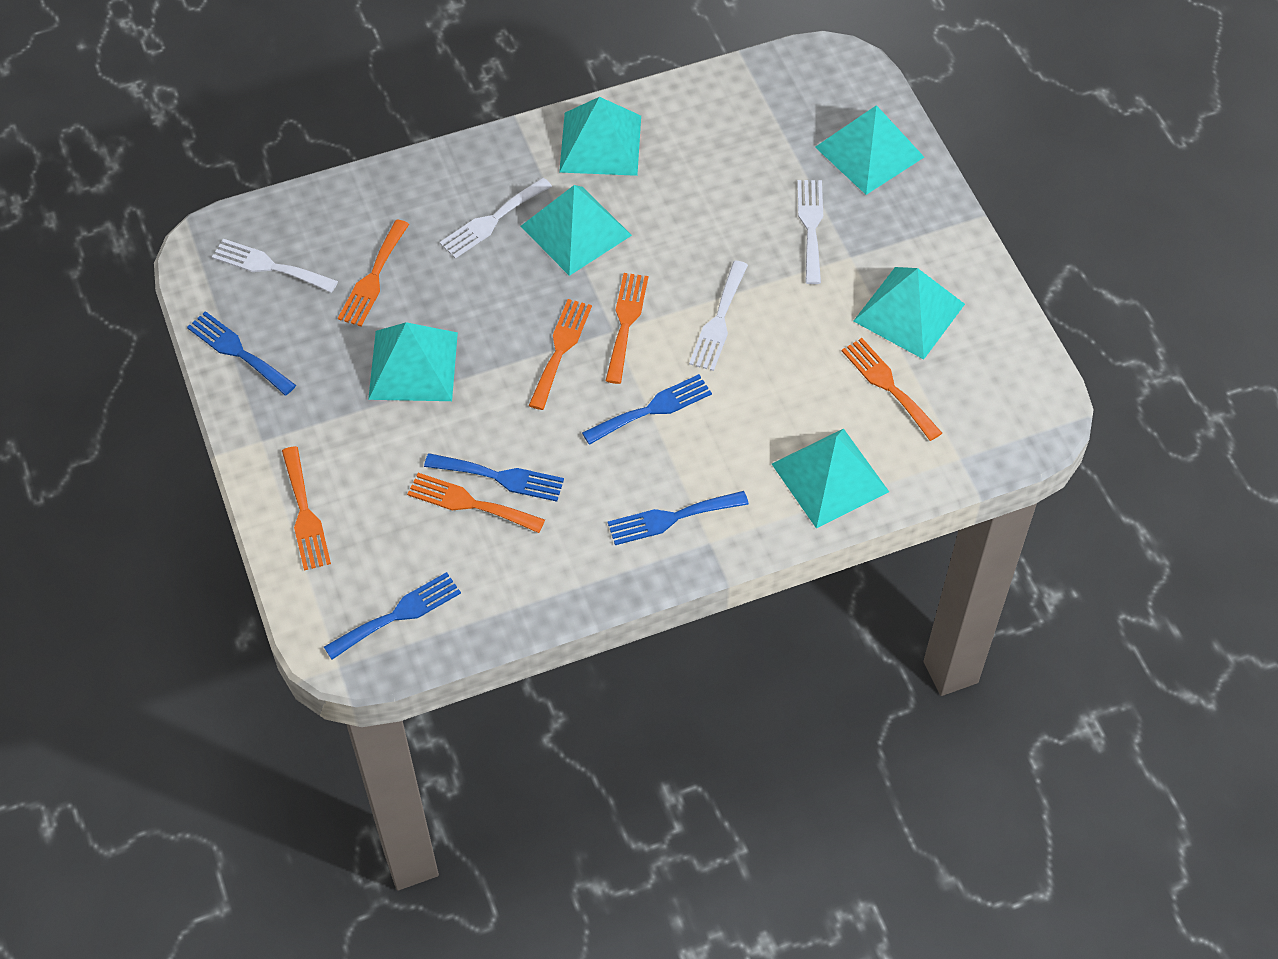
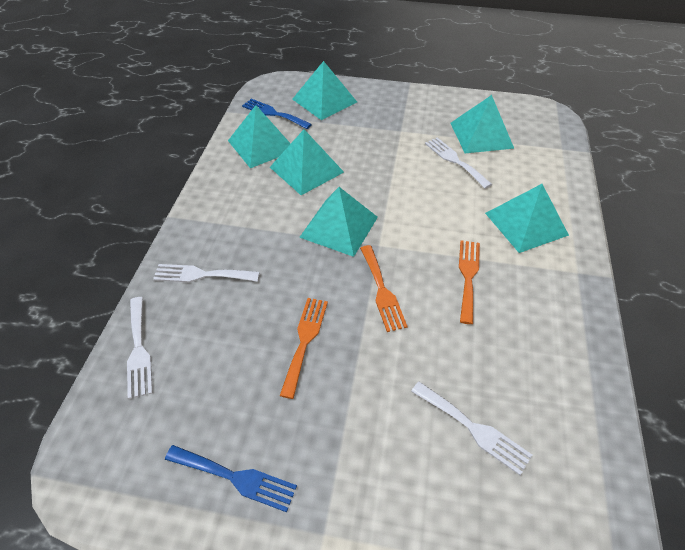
blue fork: 5 -> 2
orange fork: 6 -> 3

